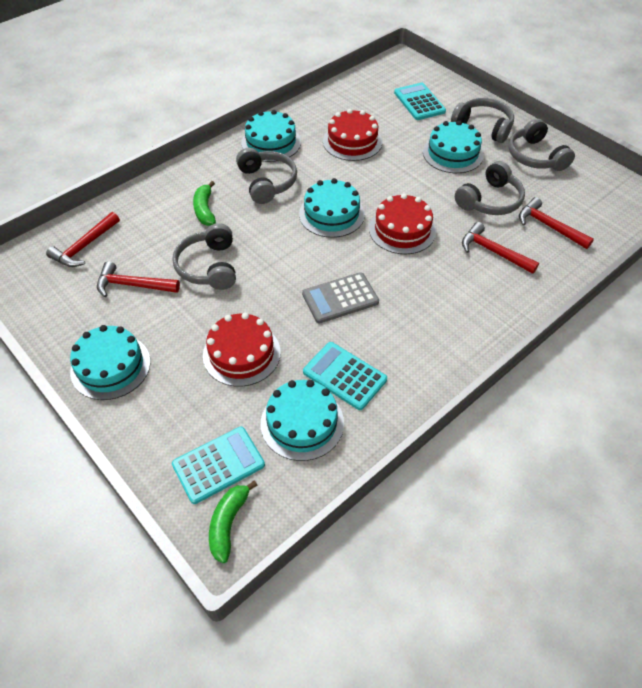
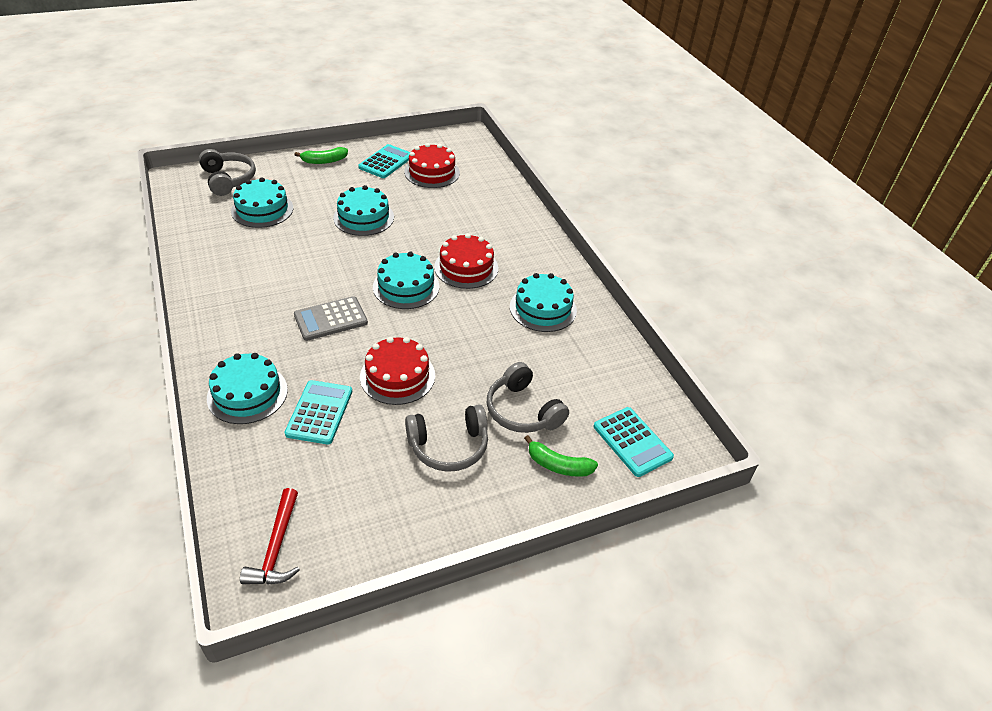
grey headphones: 5 -> 3
red hammer: 4 -> 1

